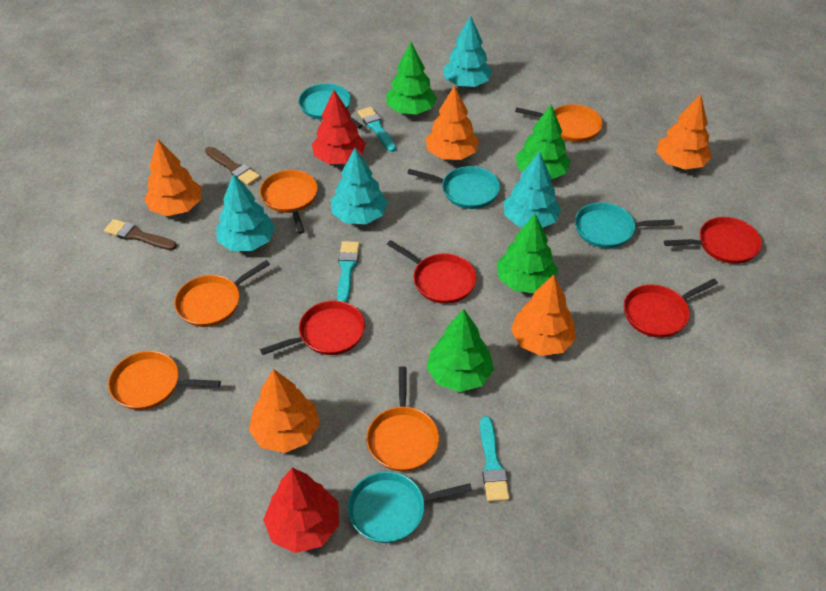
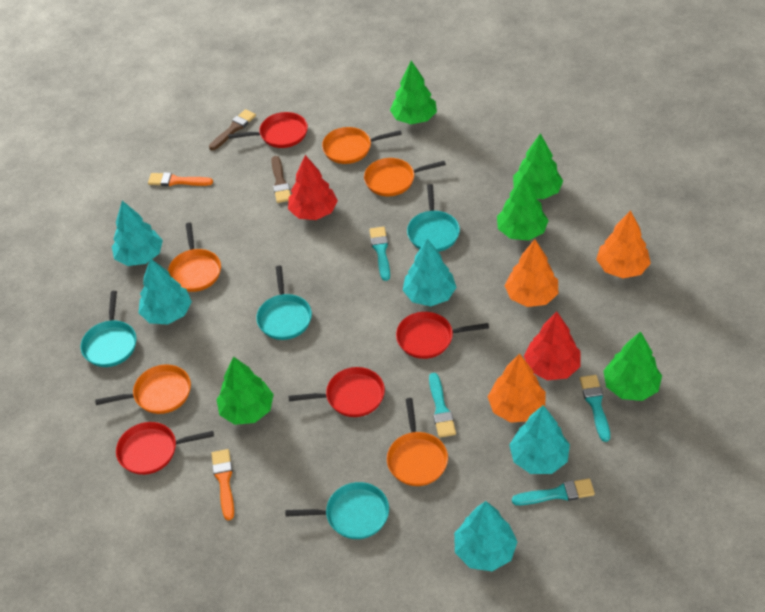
green tree: 4 -> 5
orange brush: 0 -> 2
orange tree: 5 -> 3
turquoise brush: 3 -> 4
turquoise tree: 4 -> 5

